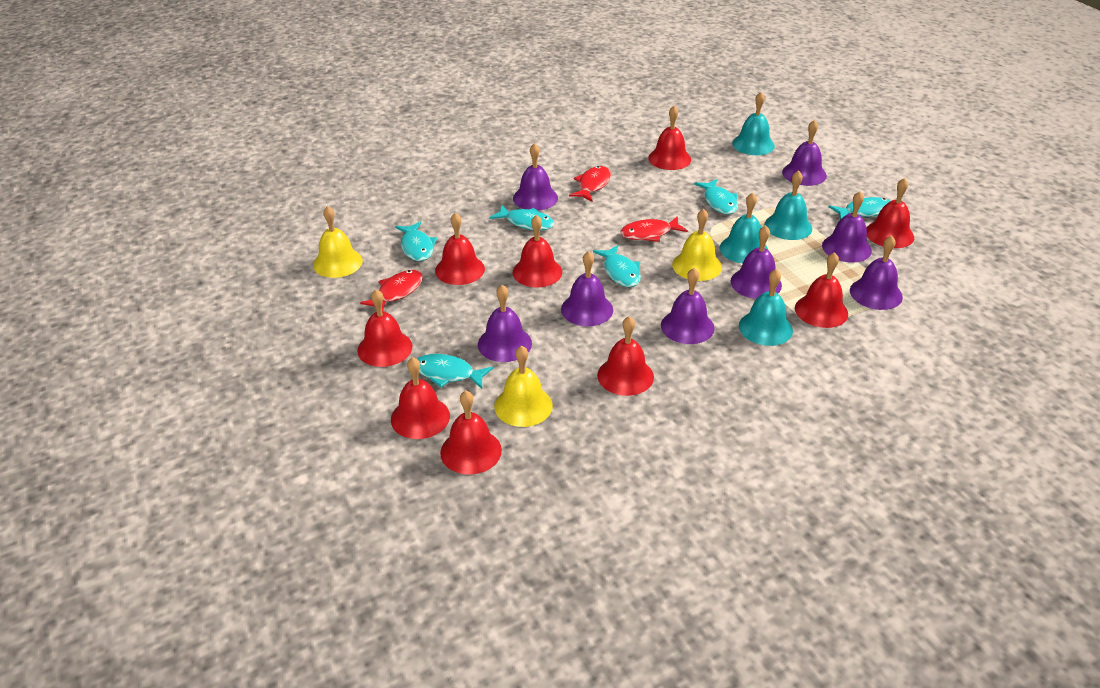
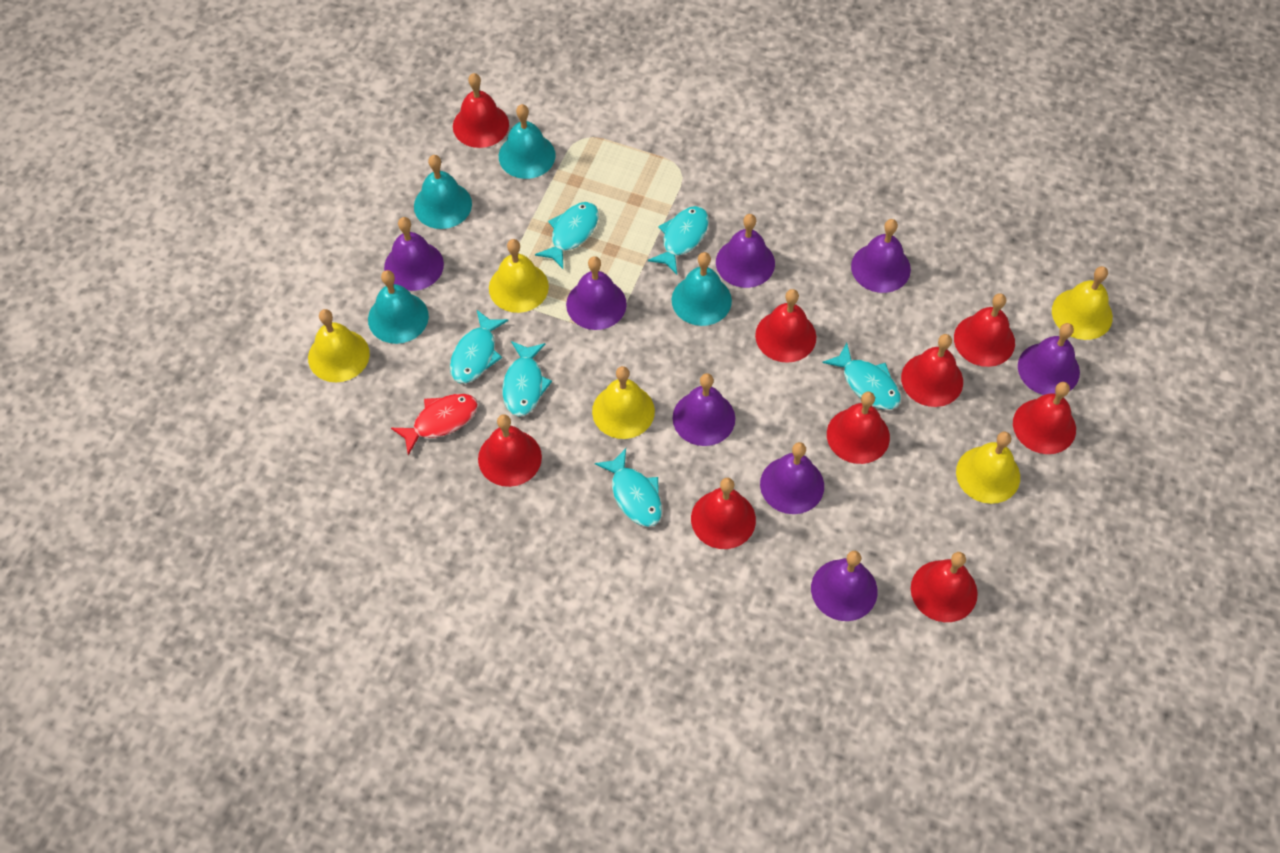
red fish: 3 -> 1
yellow bell: 3 -> 5

